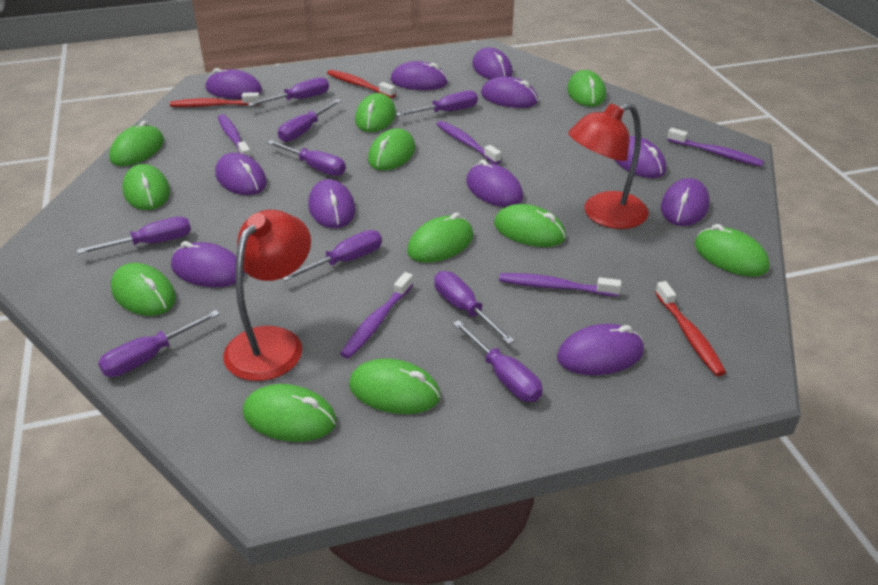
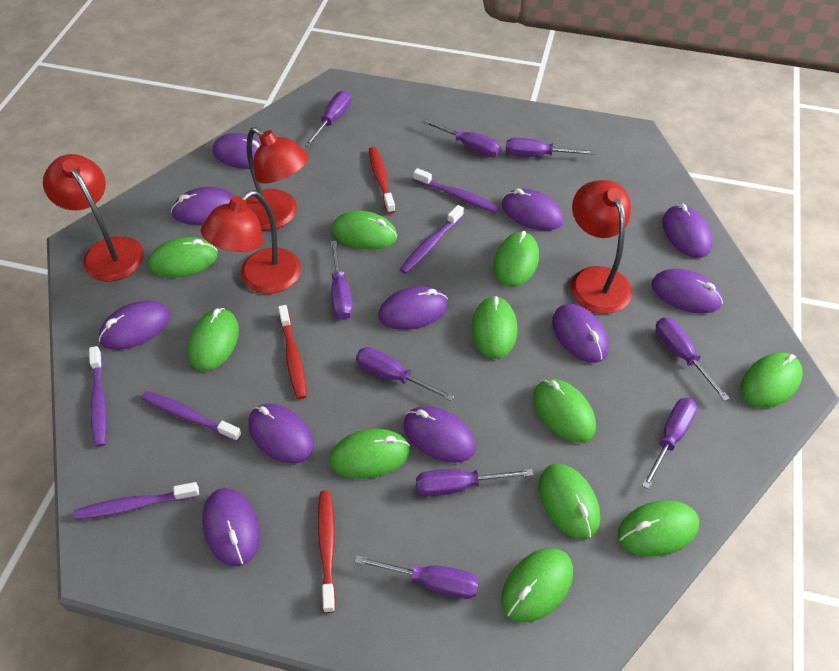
red lamp: 2 -> 4

